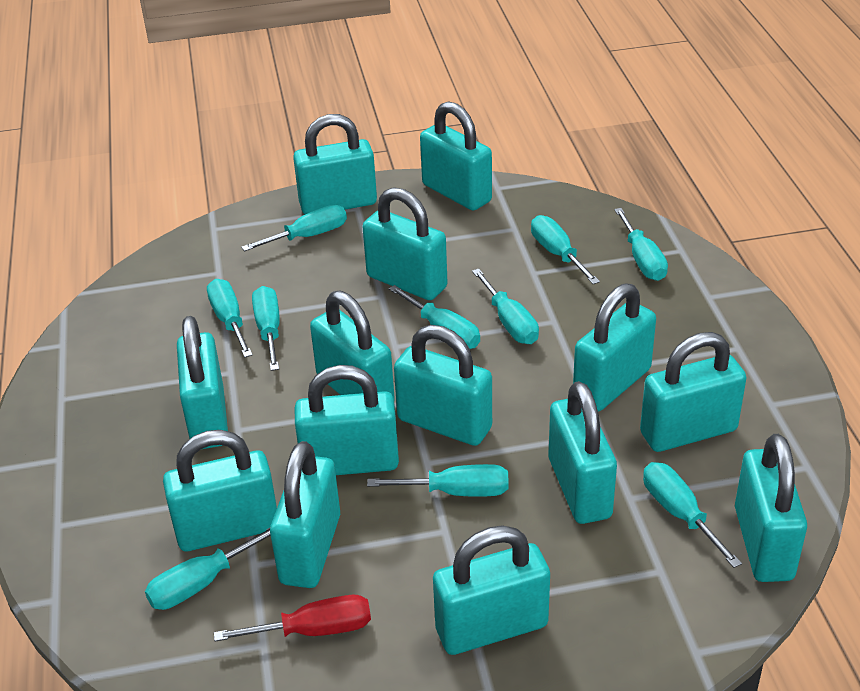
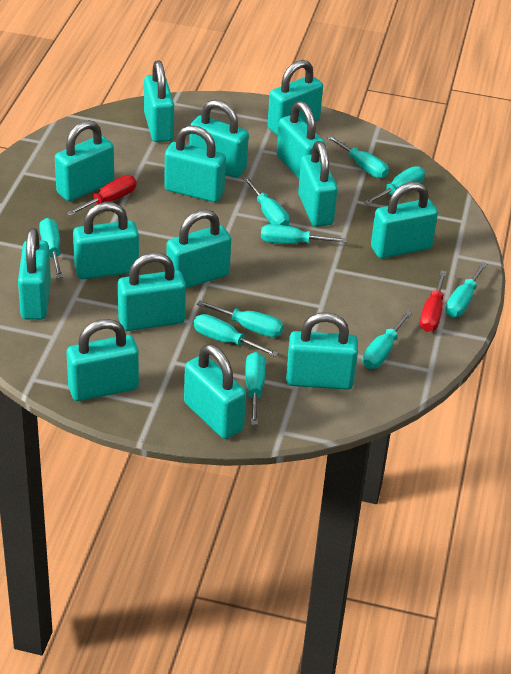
red screwdriver: 1 -> 2
turquoise padlock: 14 -> 15

